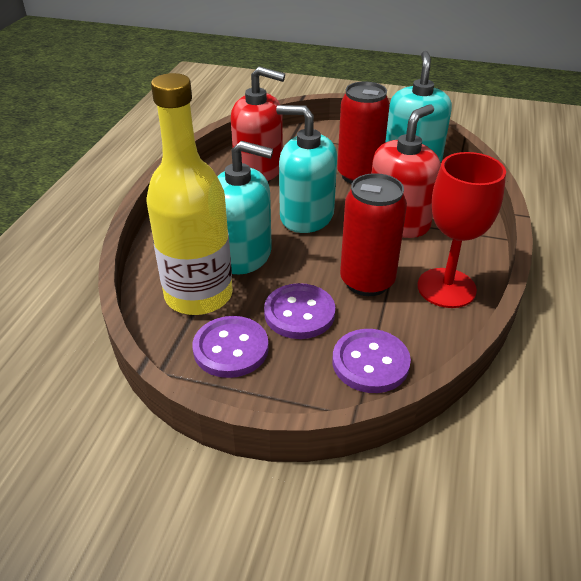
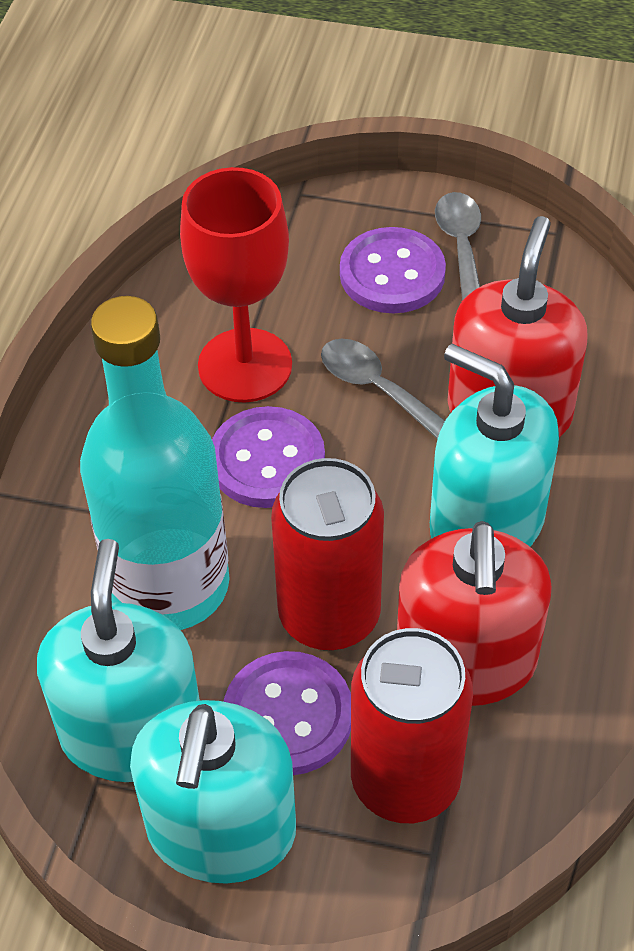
grey spoon: 0 -> 2
turquoise bottle: 0 -> 1
yellow bottle: 1 -> 0

